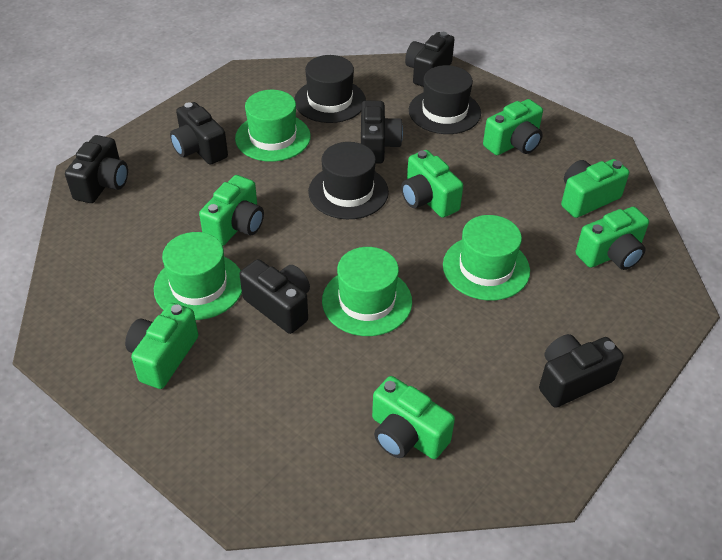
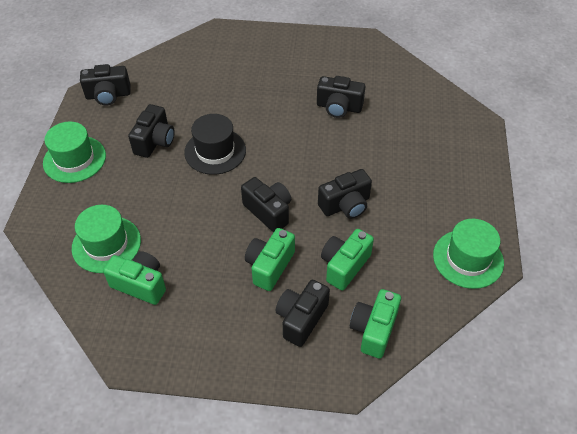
black hat: 3 -> 1
green camera: 7 -> 4
green hat: 4 -> 3

